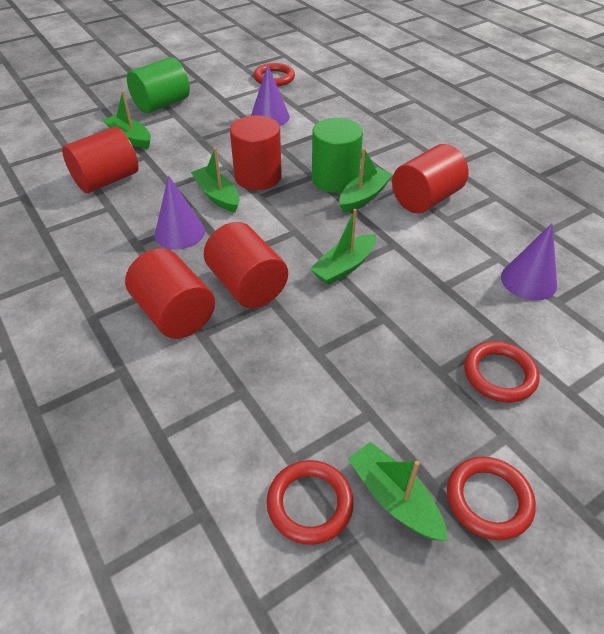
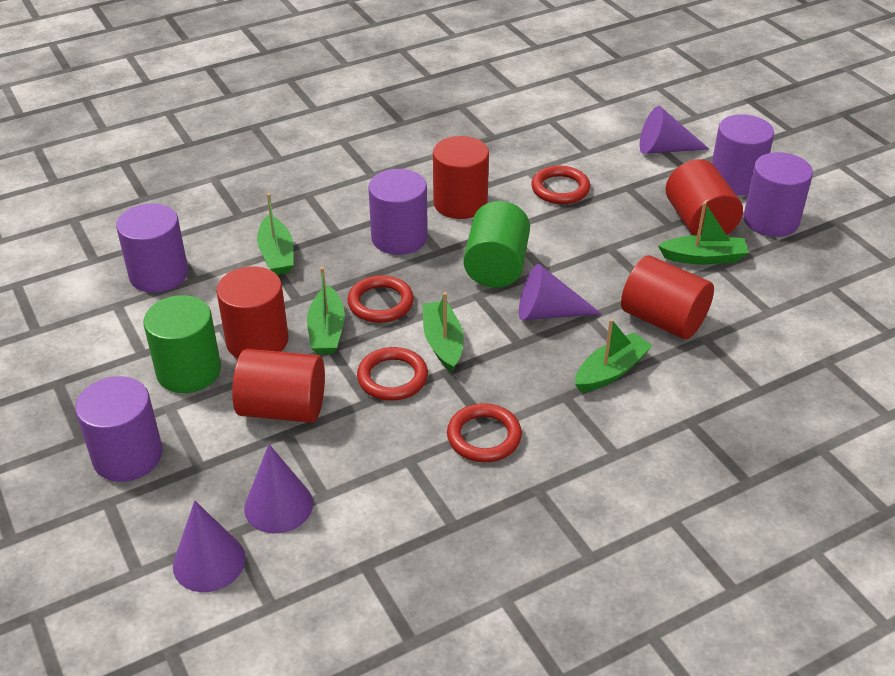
purple cone: 3 -> 4
purple cylinder: 0 -> 5

